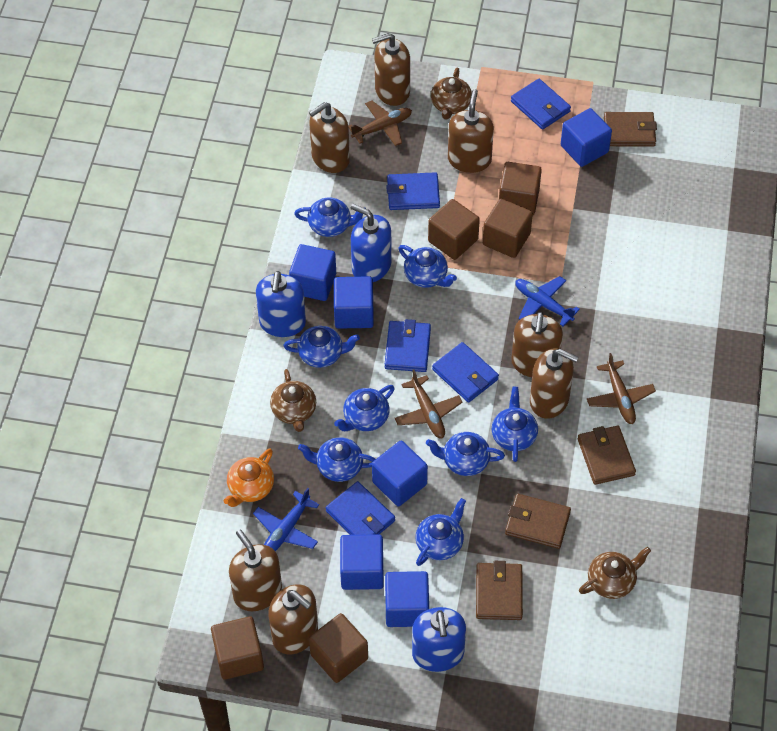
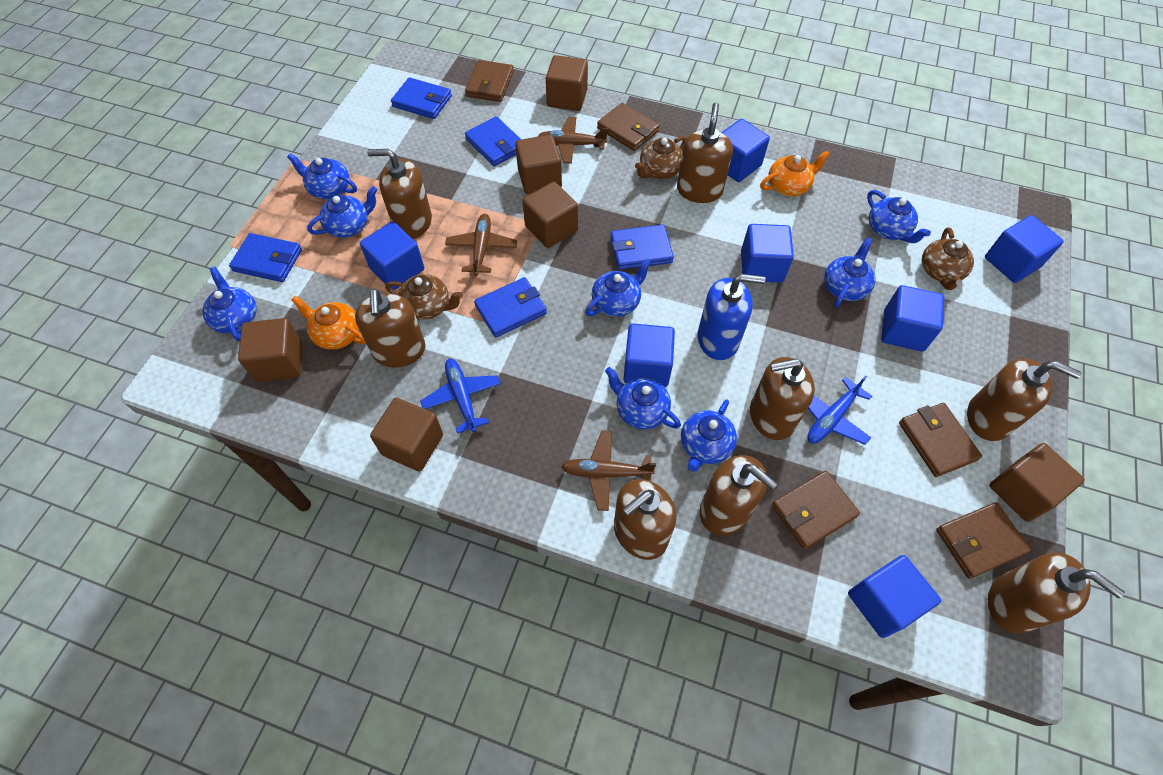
blue cube: 6 -> 7
blue soap dispenser: 3 -> 1
brown cube: 5 -> 6
brown soap dispenser: 7 -> 8
brown wallet: 4 -> 5
orange teapot: 1 -> 2

